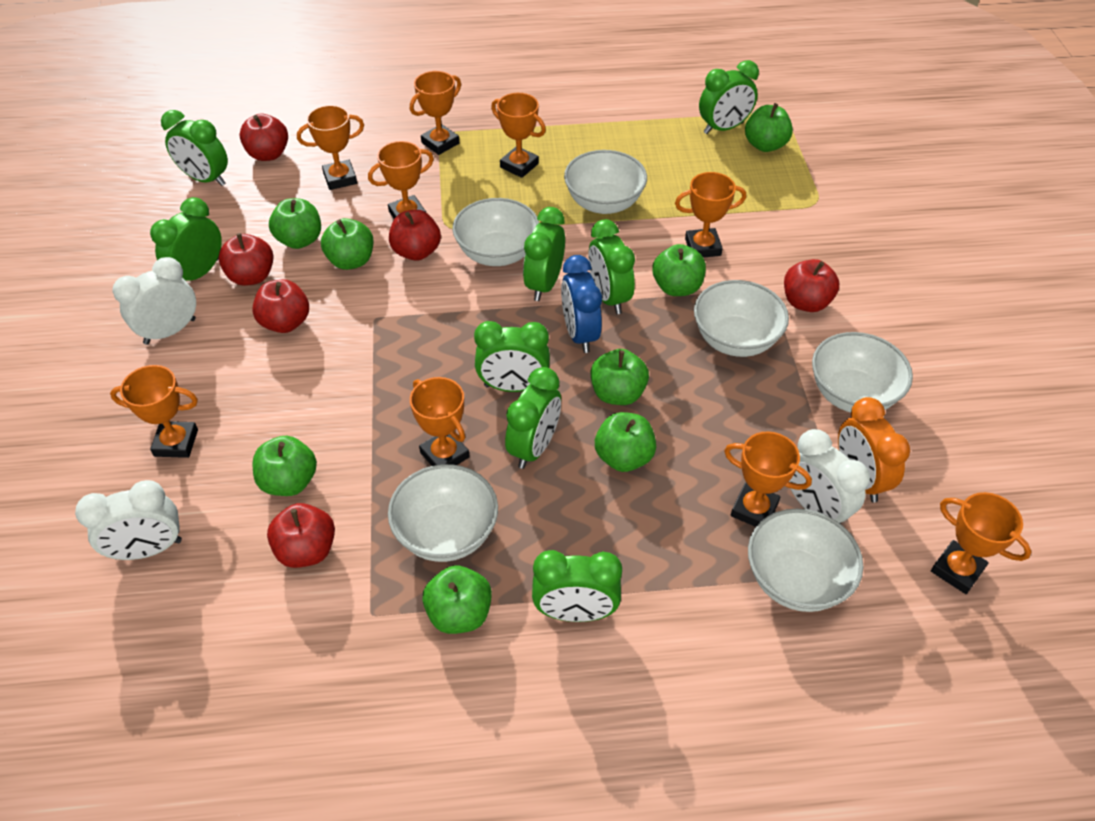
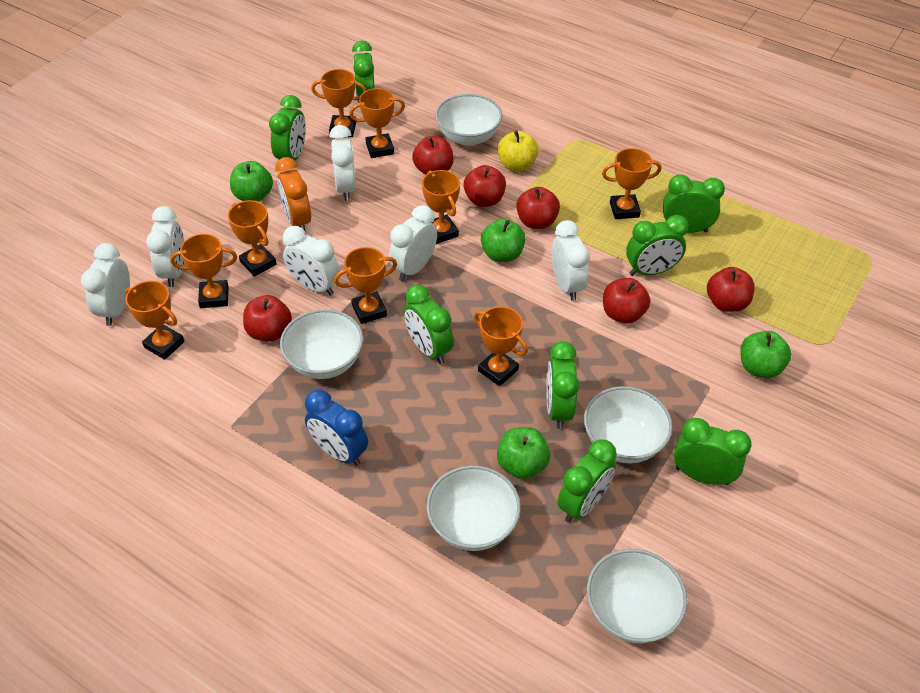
green apple: 8 -> 4
white bowl: 6 -> 5
white clock: 3 -> 6
yellow apple: 0 -> 1

